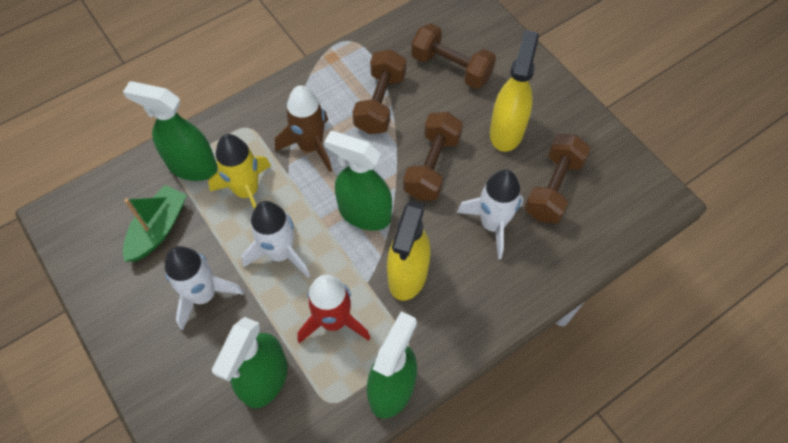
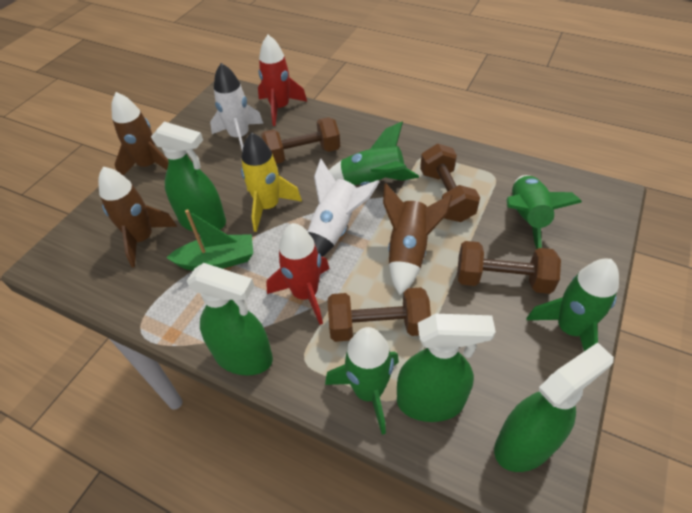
brown rocket: 1 -> 3
green rocket: 0 -> 4
red rocket: 1 -> 2
white rocket: 3 -> 2
yellow spray bottle: 2 -> 0

